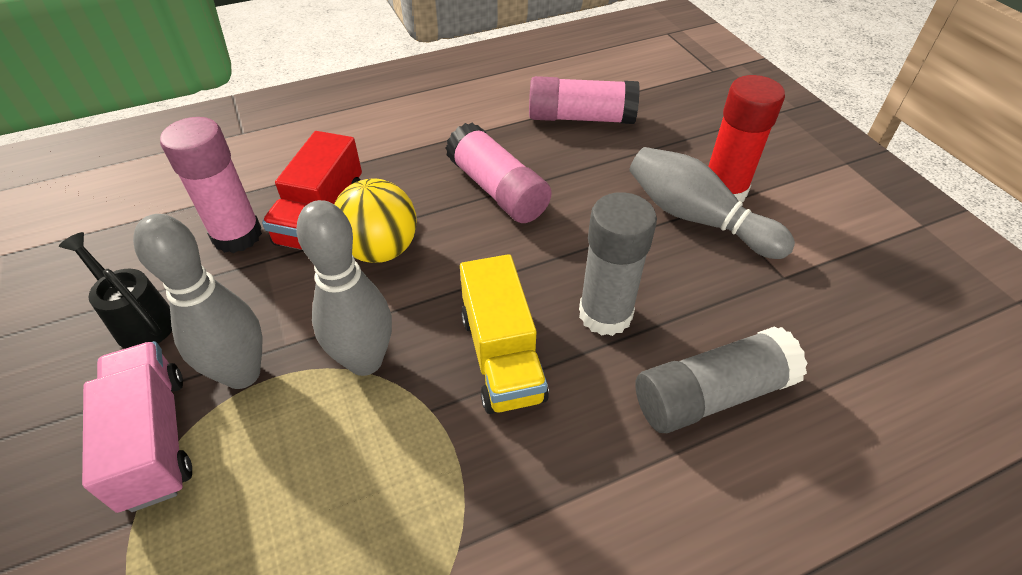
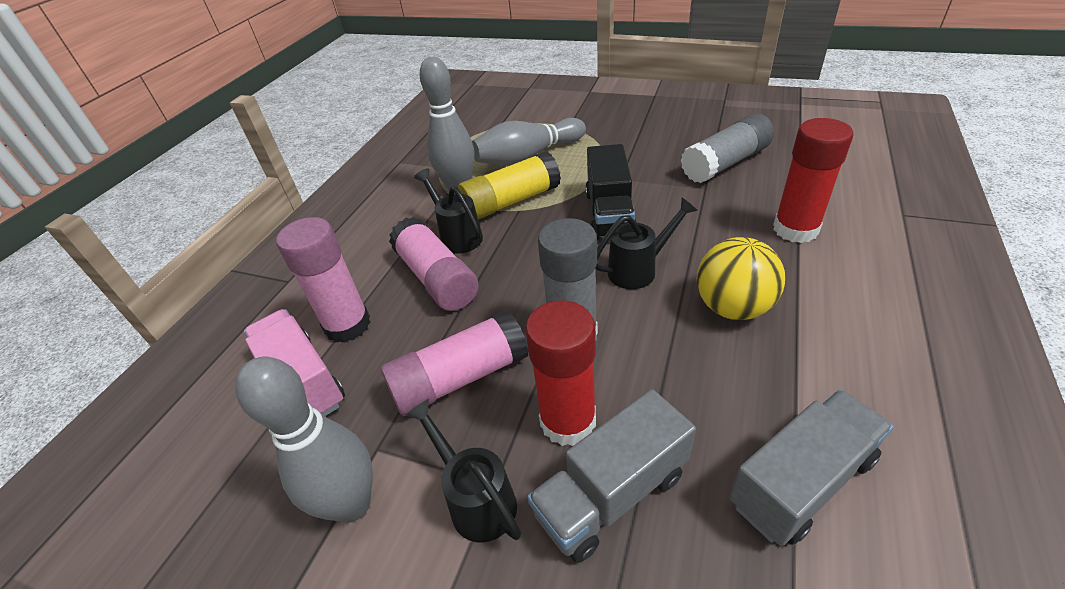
black truck: 0 -> 1
black watering can: 1 -> 3
grey truck: 0 -> 2
red glue stick: 1 -> 2
red truck: 1 -> 0
yellow glue stick: 0 -> 1
yellow truck: 1 -> 0

